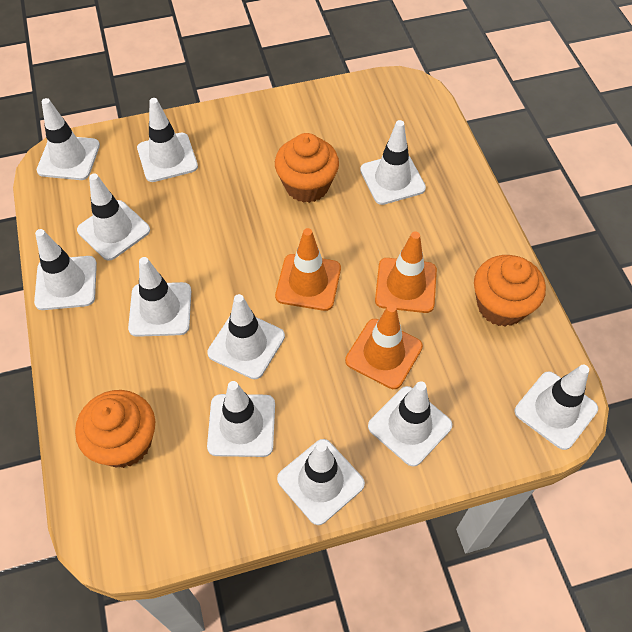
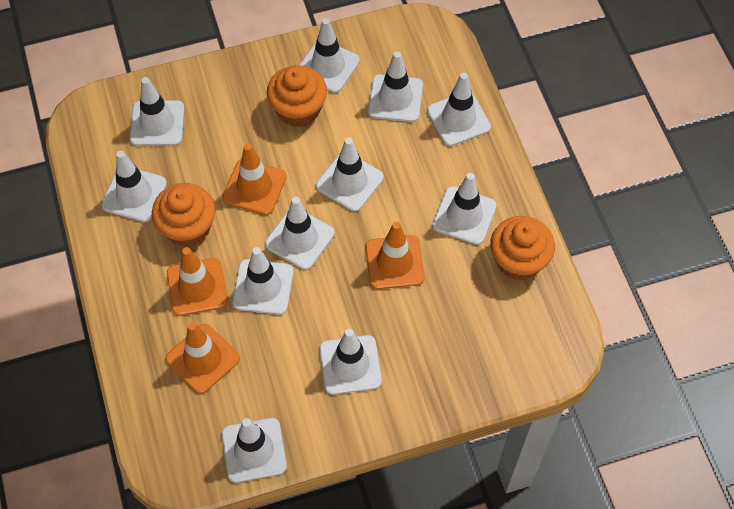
orange traffic cone: 3 -> 4

